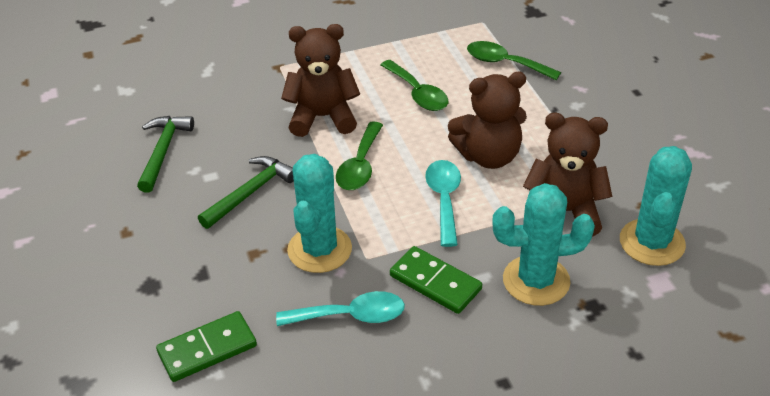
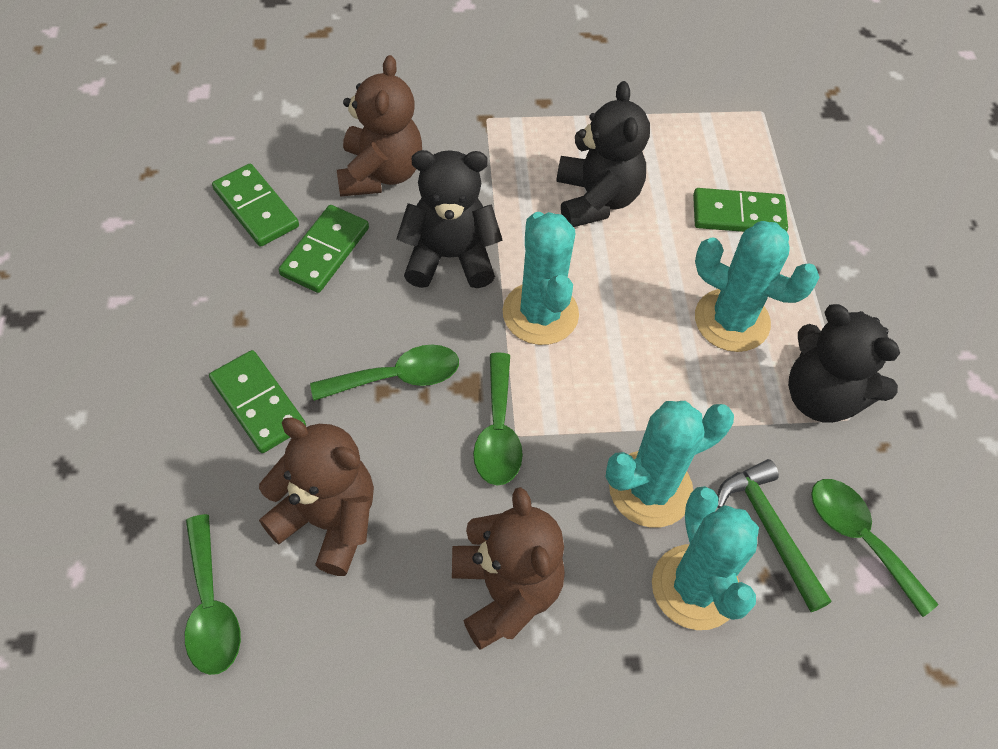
black teddy bear: 0 -> 3
green domino: 2 -> 4
green hammer: 2 -> 1
green spoon: 3 -> 4
turquoise cactus: 3 -> 4
turquoise spoon: 2 -> 0

